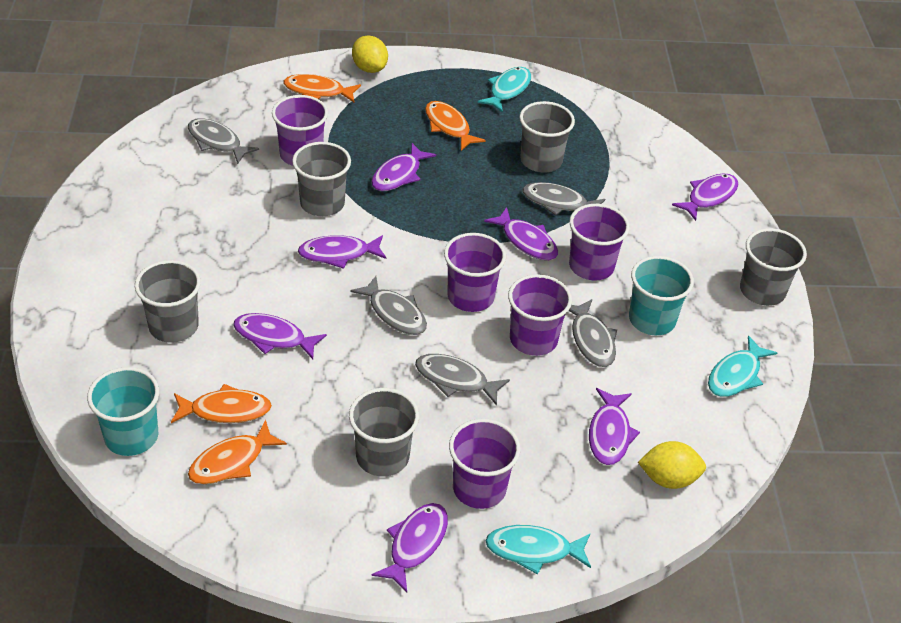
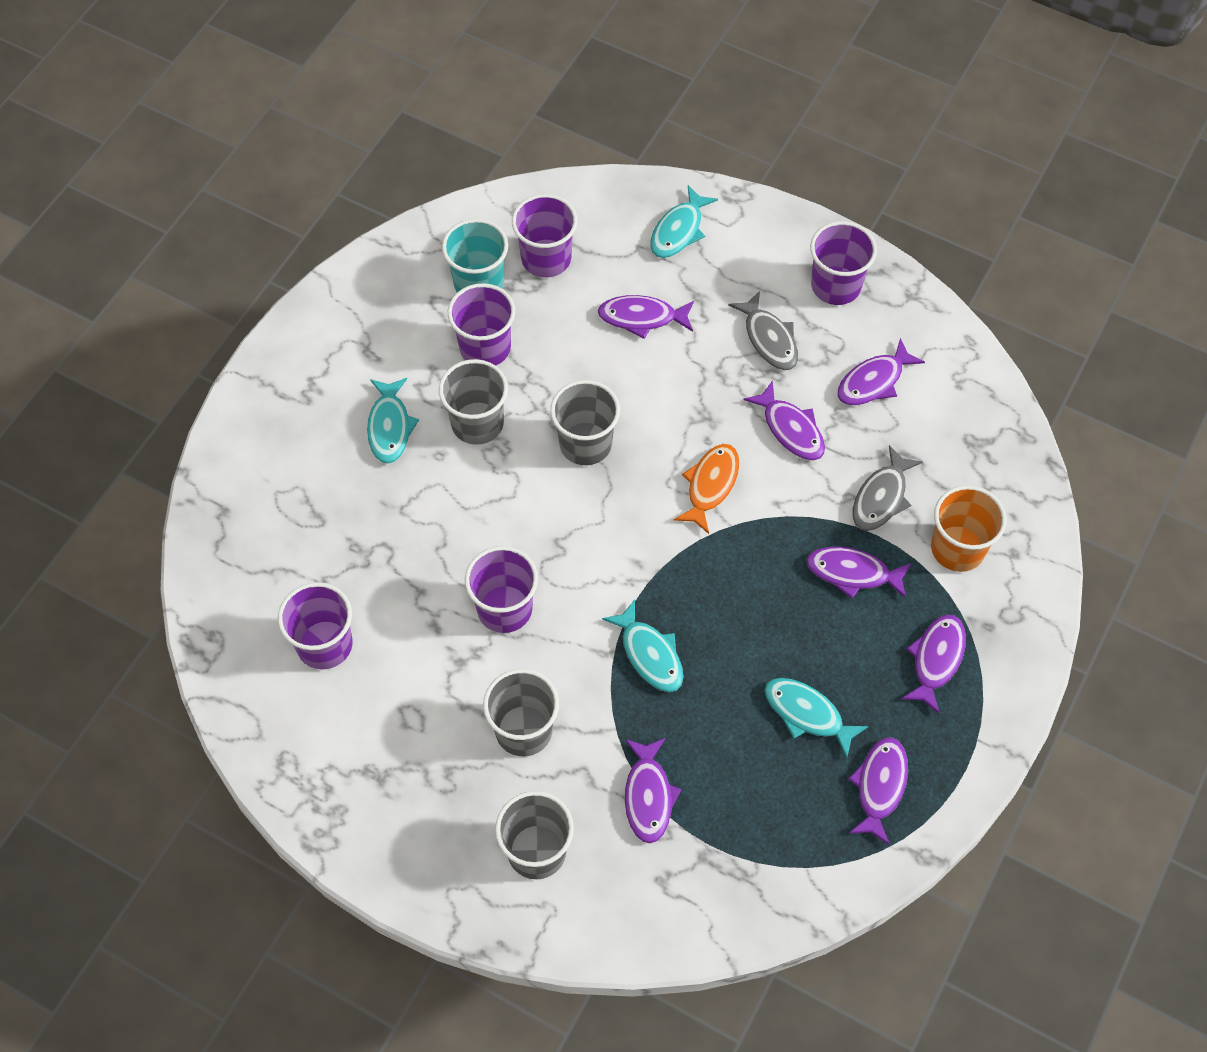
grey cup: 5 -> 4
grey fish: 5 -> 2
orange cup: 0 -> 1
orange fish: 4 -> 1
turquoise cup: 2 -> 1
turquoise fish: 3 -> 4
yellow lemon: 2 -> 0

